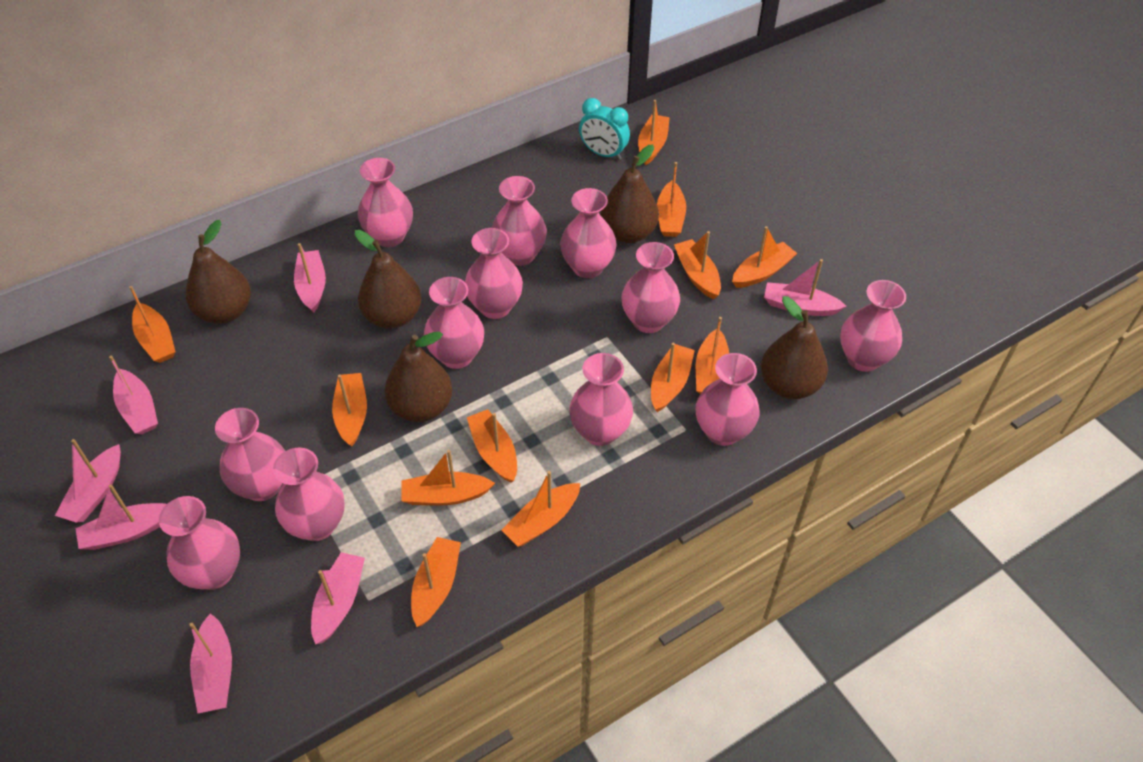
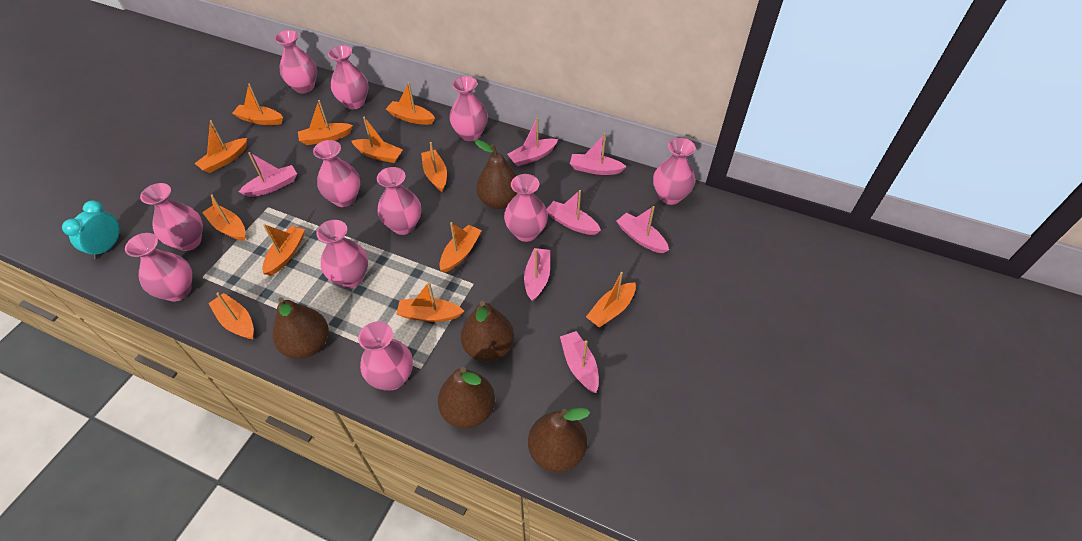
pink vase: 12 -> 11

